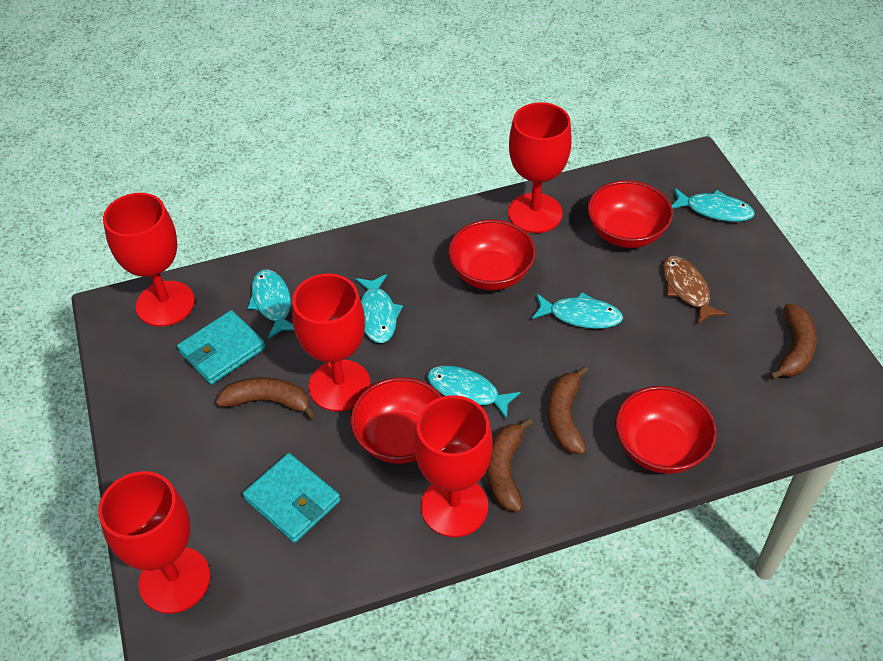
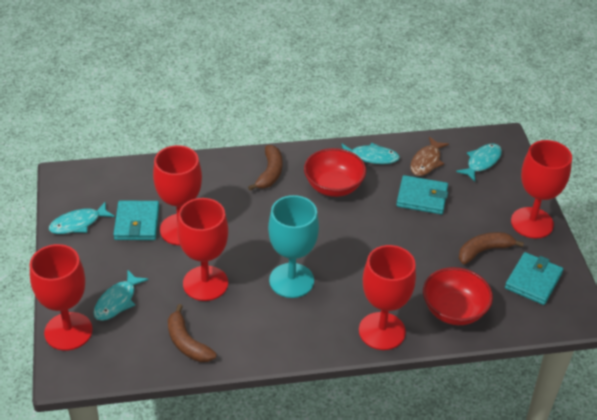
brown banana: 4 -> 3
red bowl: 4 -> 2
turquoise fish: 5 -> 4
turquoise goblet: 0 -> 1
turquoise wallet: 2 -> 3

